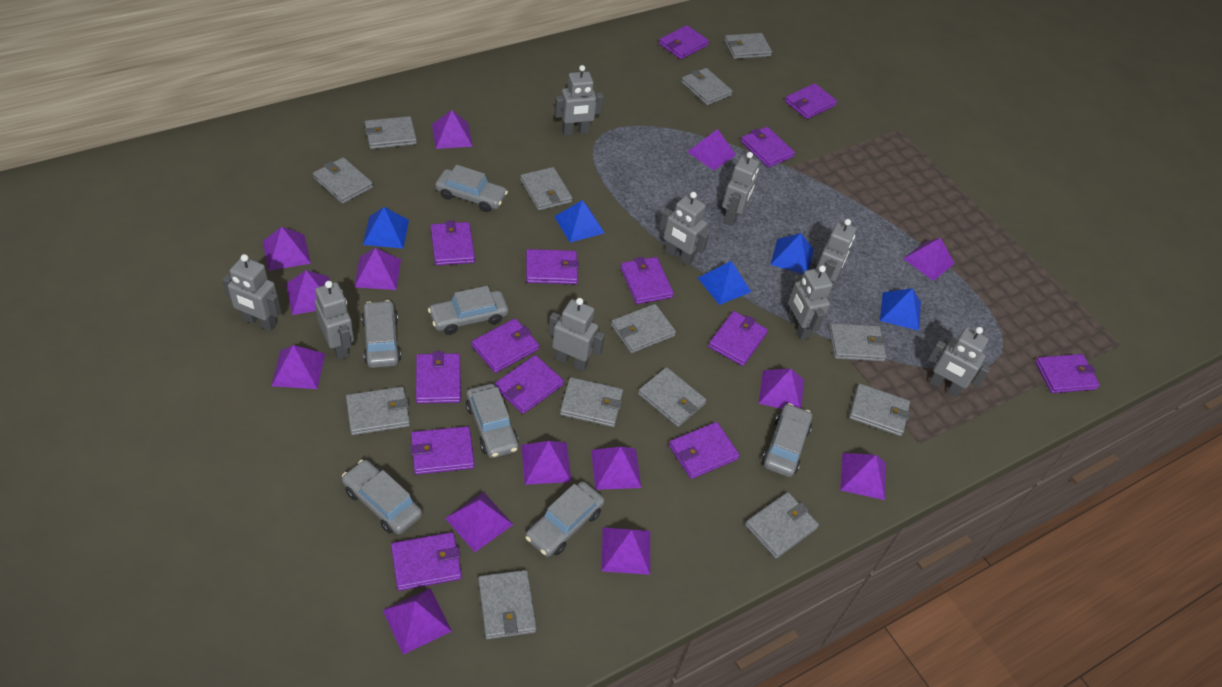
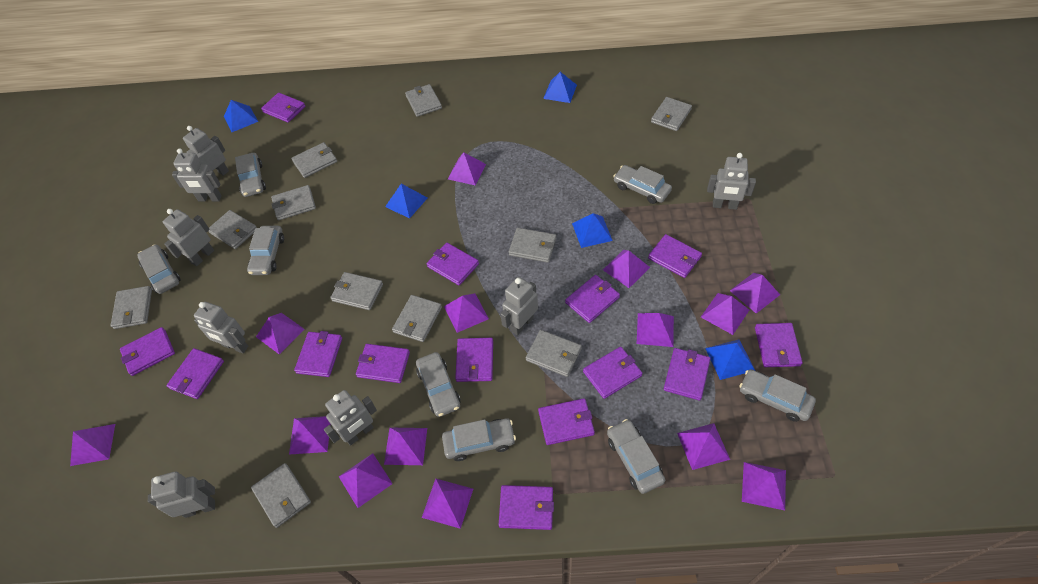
grey car: 7 -> 8
grey robot: 9 -> 8
grey wallet: 13 -> 11

